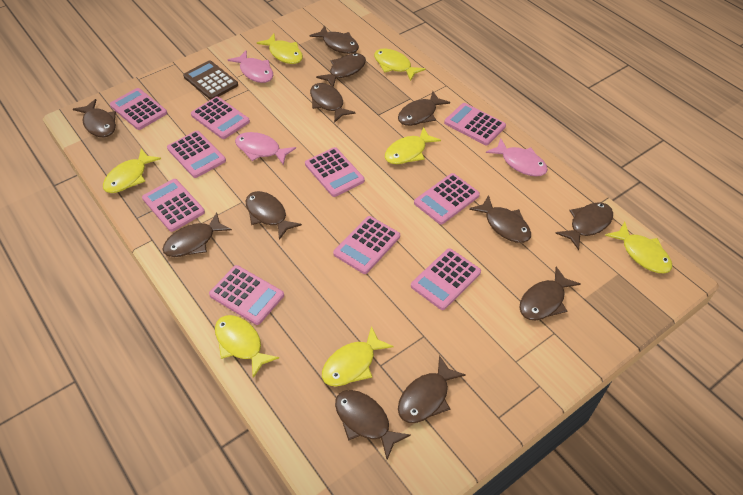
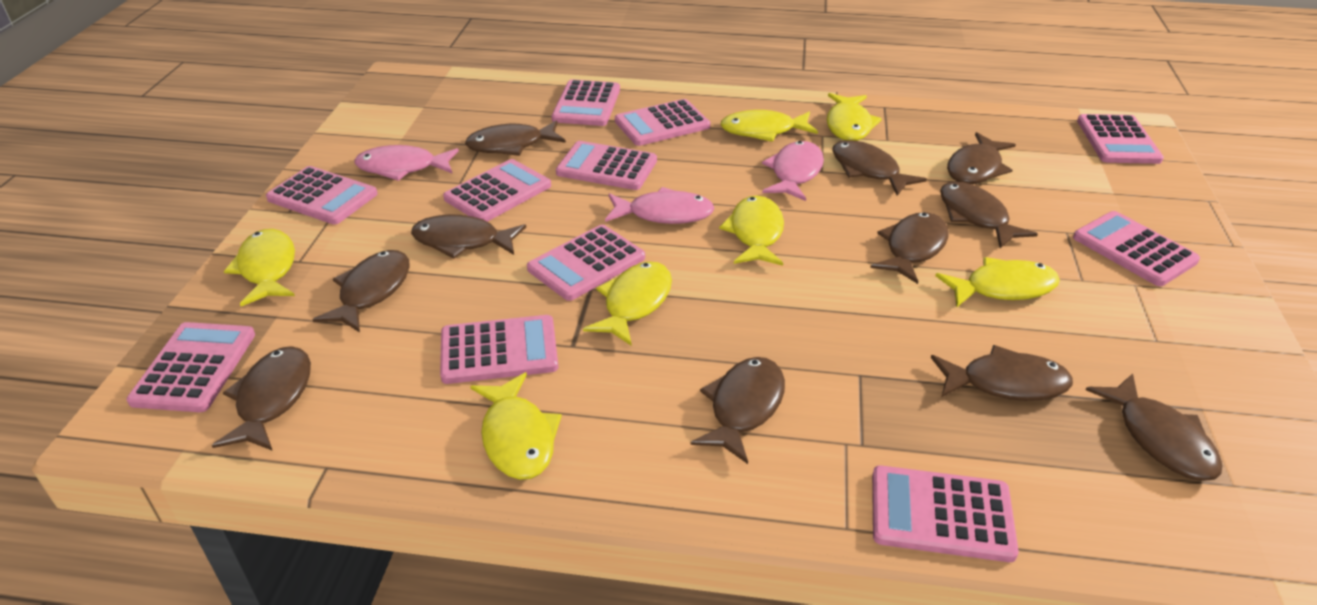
brown calculator: 1 -> 0
brown fish: 12 -> 11
pink calculator: 10 -> 11

